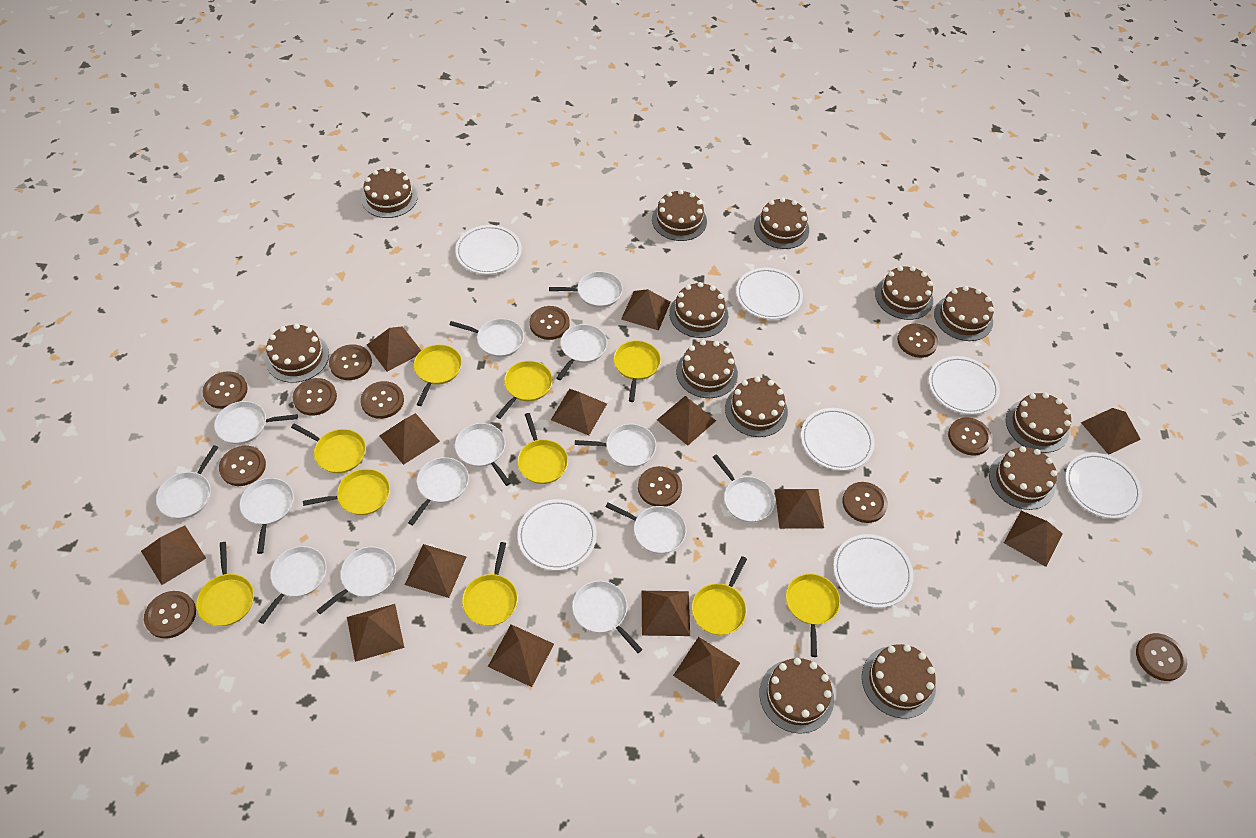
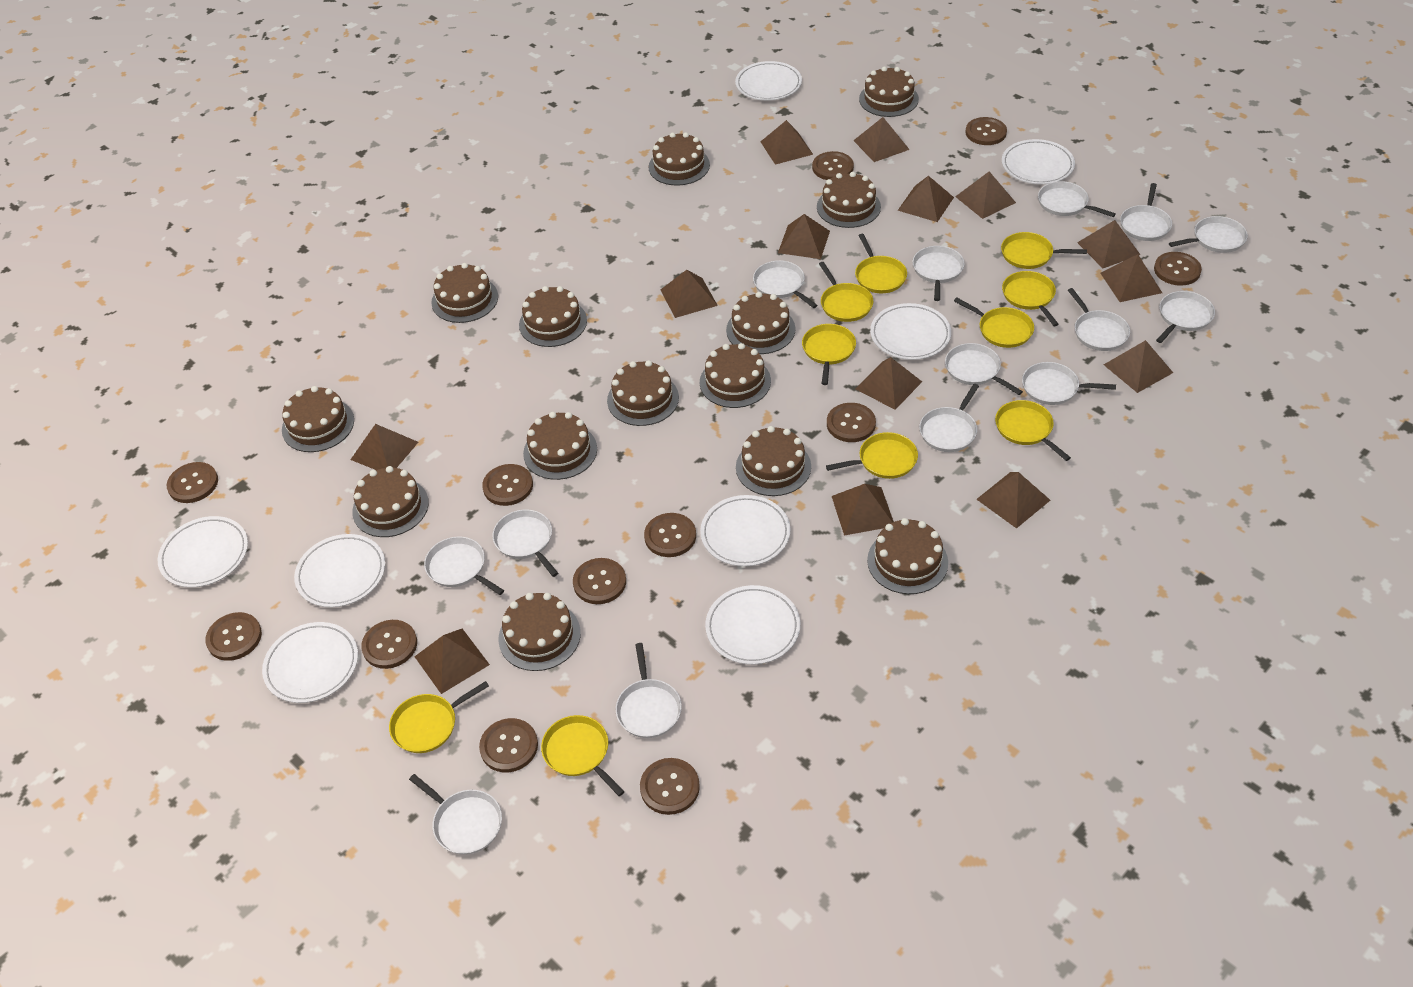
brown cake: 13 -> 14
white plate: 7 -> 8

